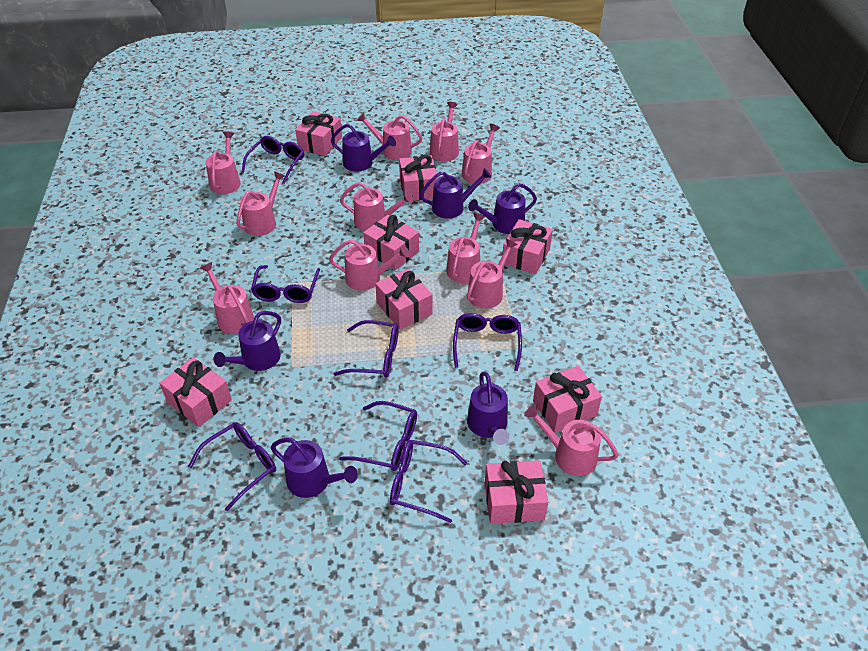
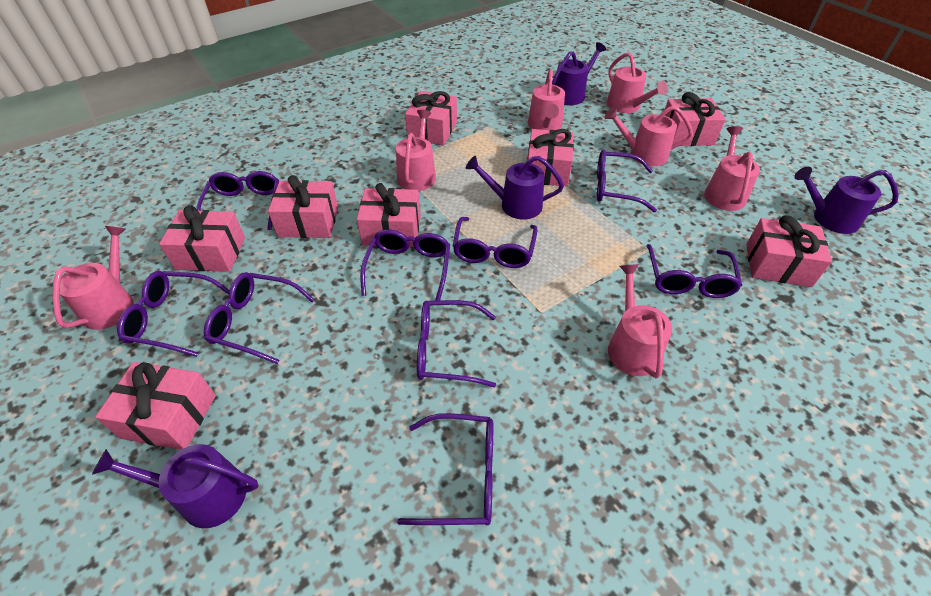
pink watering can: 11 -> 7
purple glasses: 7 -> 9
purple watering can: 6 -> 4

